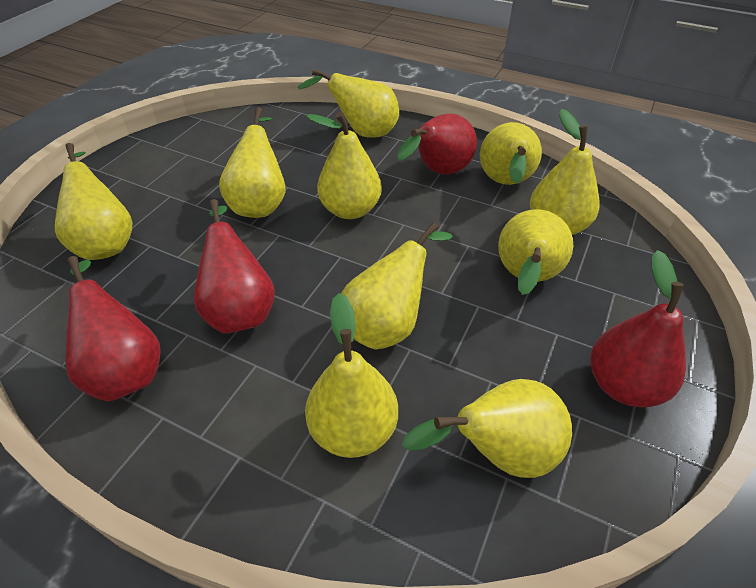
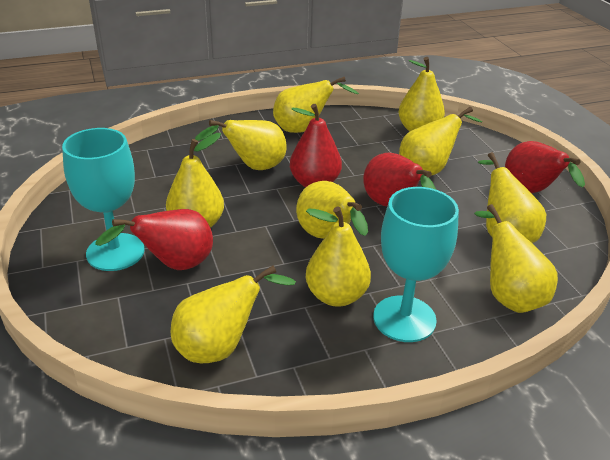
turquoise goblet: 0 -> 2

